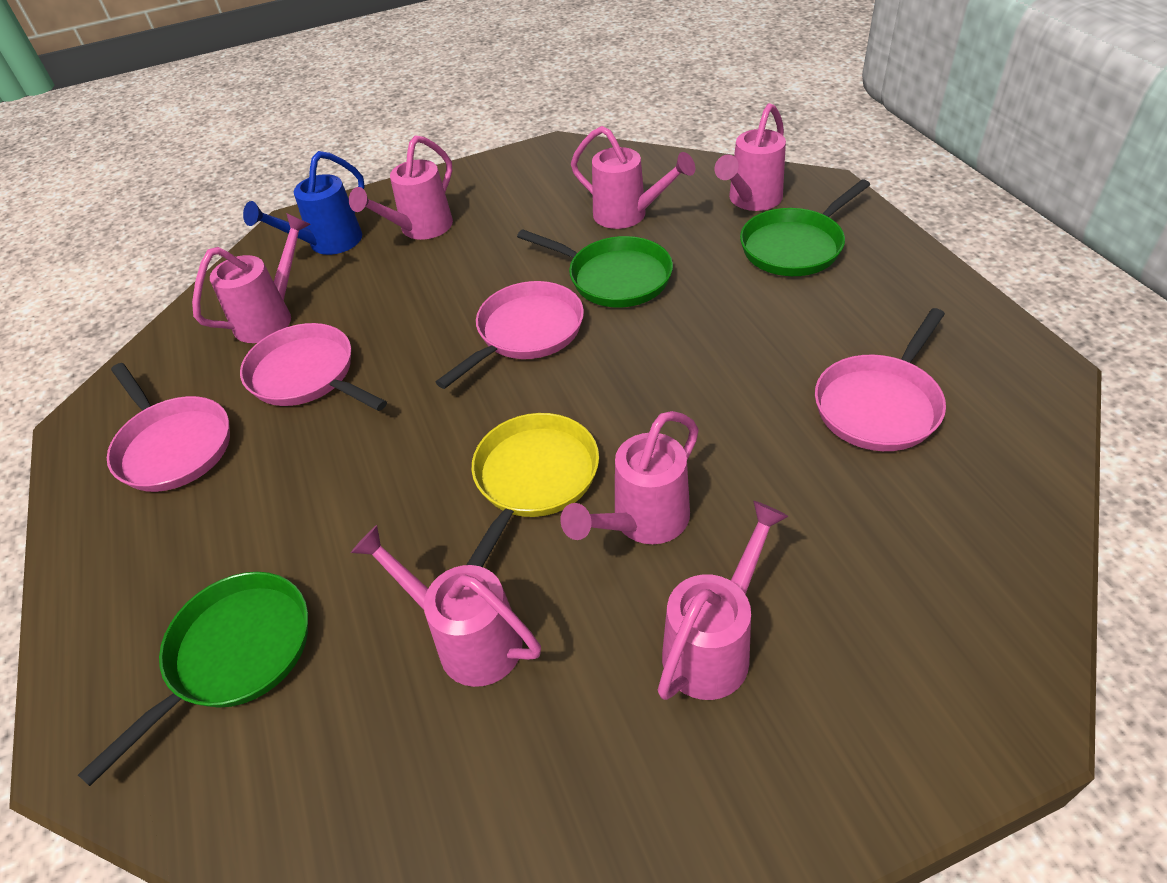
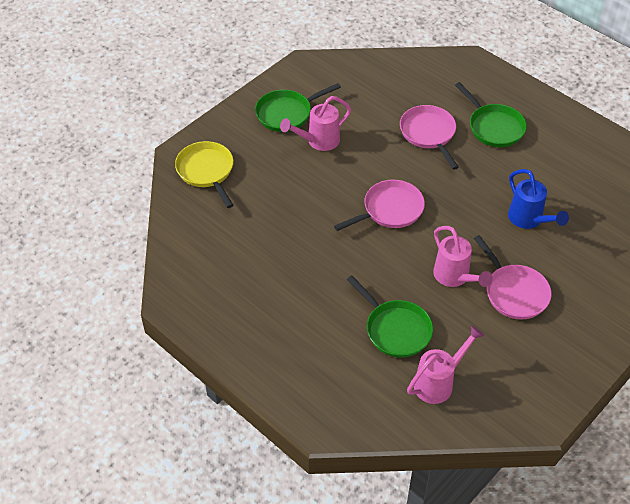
pink pan: 4 -> 3
pink watering can: 7 -> 3

